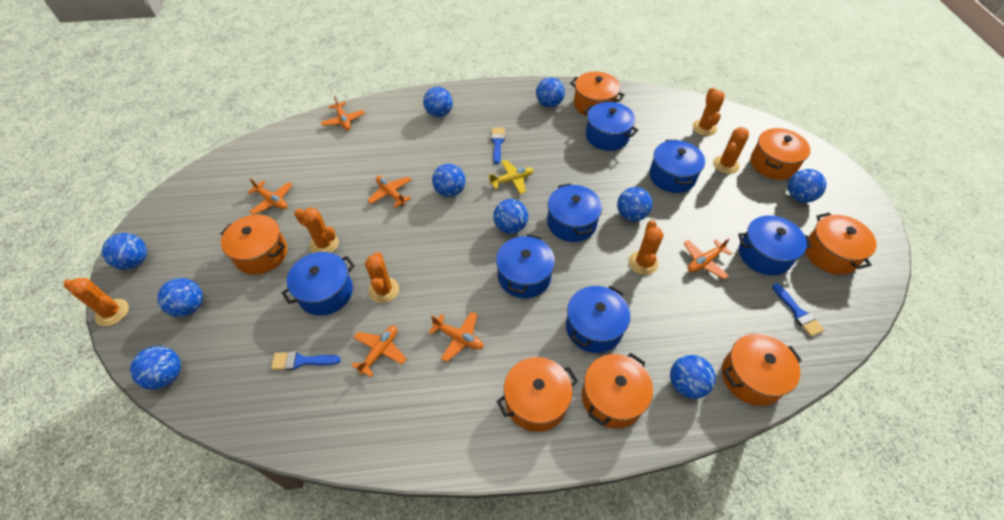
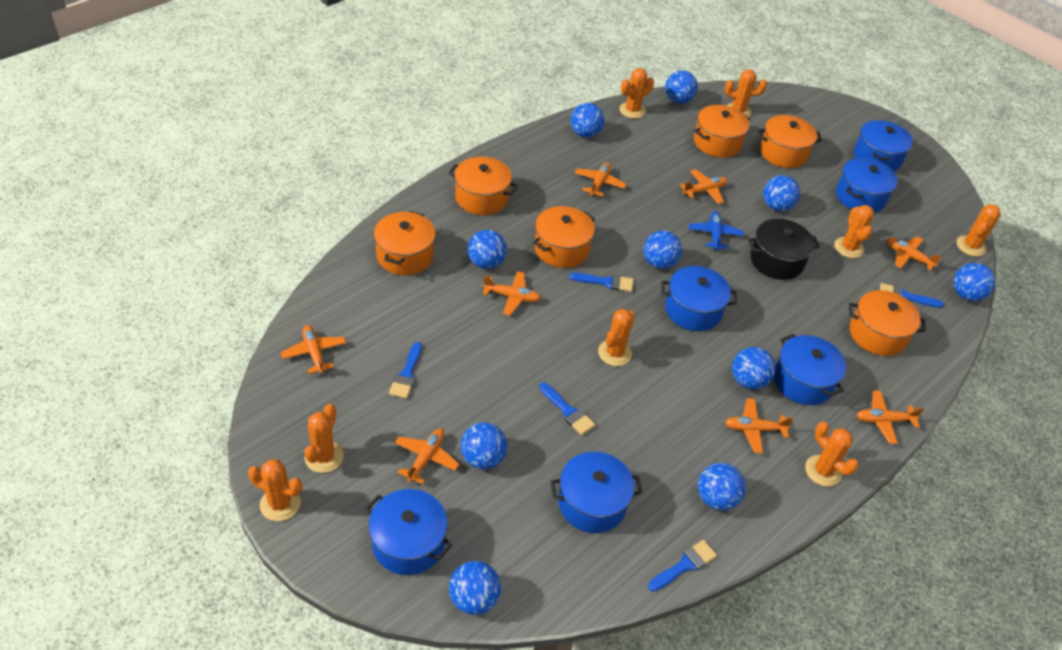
black pot: 0 -> 1
blue brush: 3 -> 5
blue plane: 0 -> 1
blue pot: 7 -> 6
orange cactus: 6 -> 8
orange plane: 6 -> 8
orange pot: 7 -> 6
yellow plane: 1 -> 0

